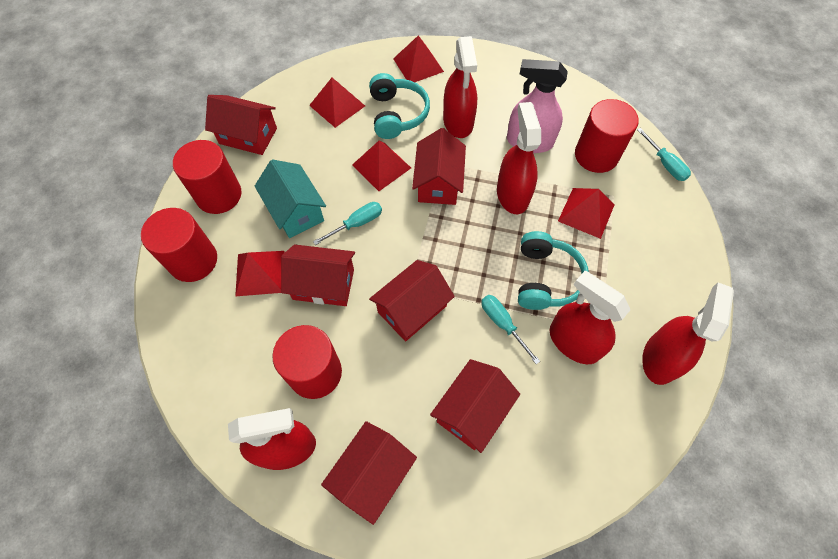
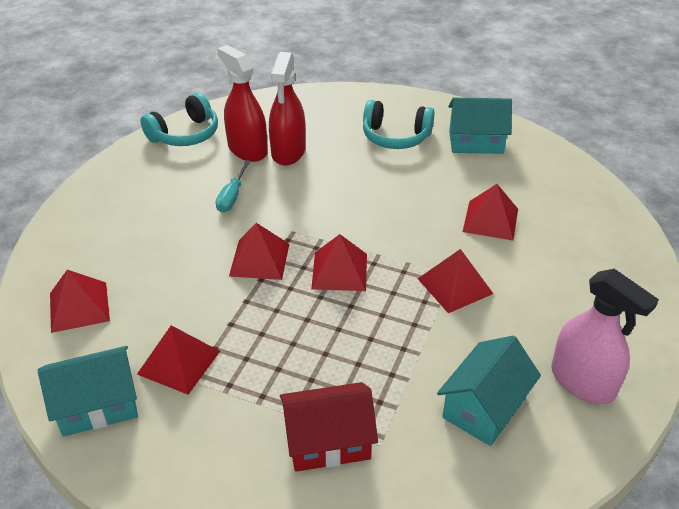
red cylinder: 4 -> 0
red house: 6 -> 1
red pyramid: 5 -> 6
red spray bottle: 5 -> 2
turquoise house: 1 -> 3
turquoise screwdriver: 3 -> 1

